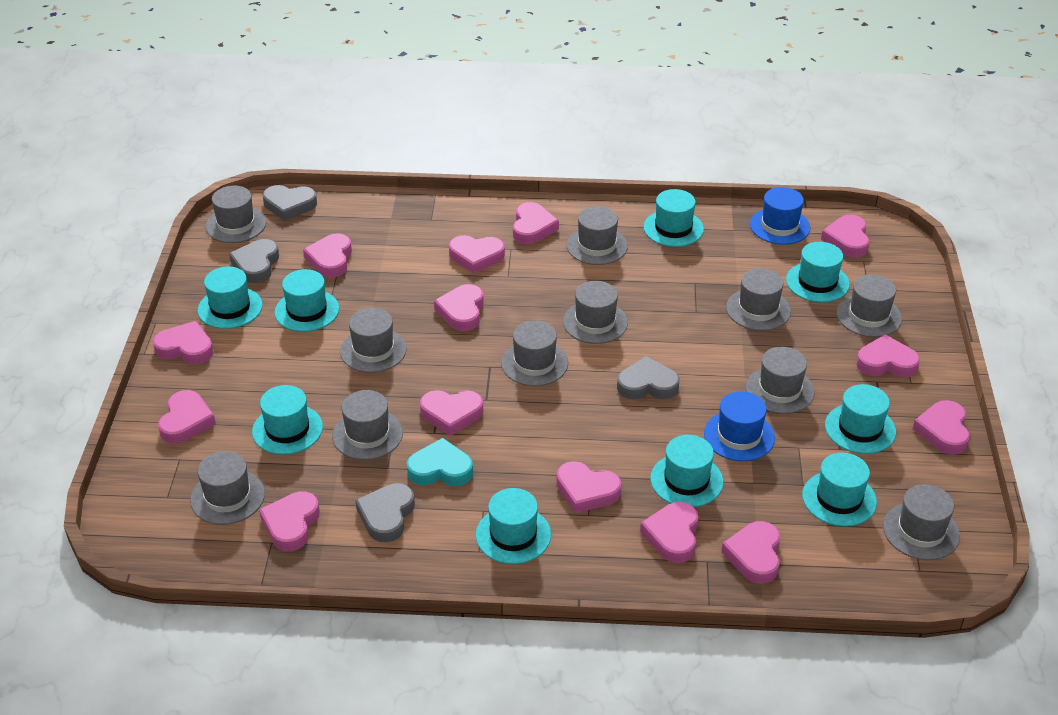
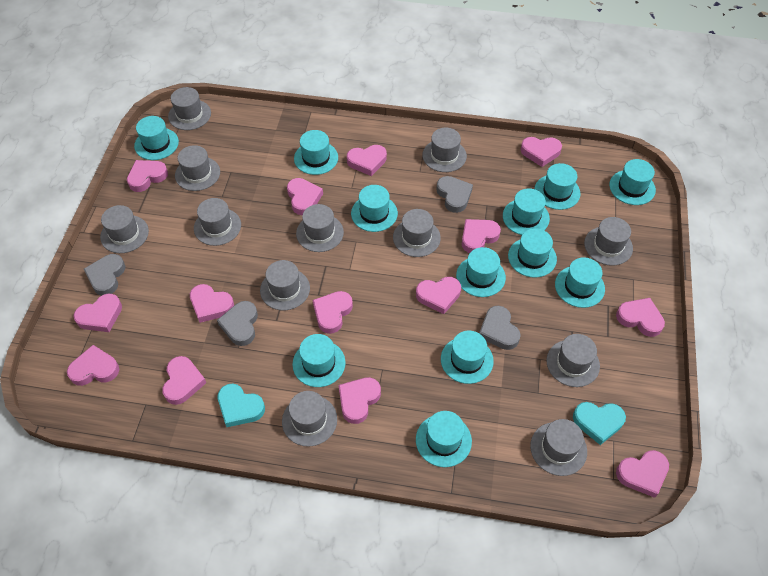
blue hat: 2 -> 0
grey hat: 11 -> 12
turquoise hat: 9 -> 12
turquoise heart: 1 -> 2

